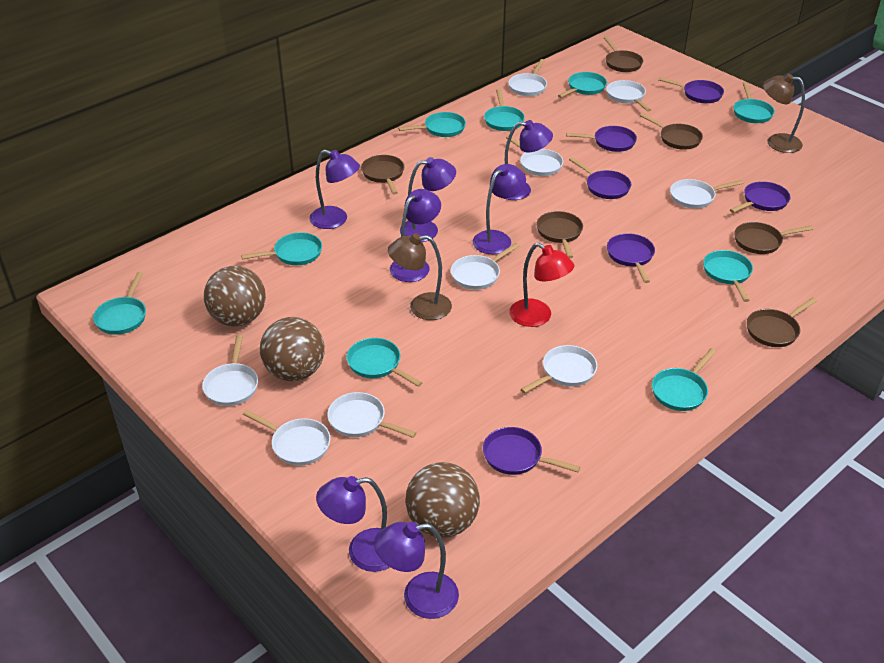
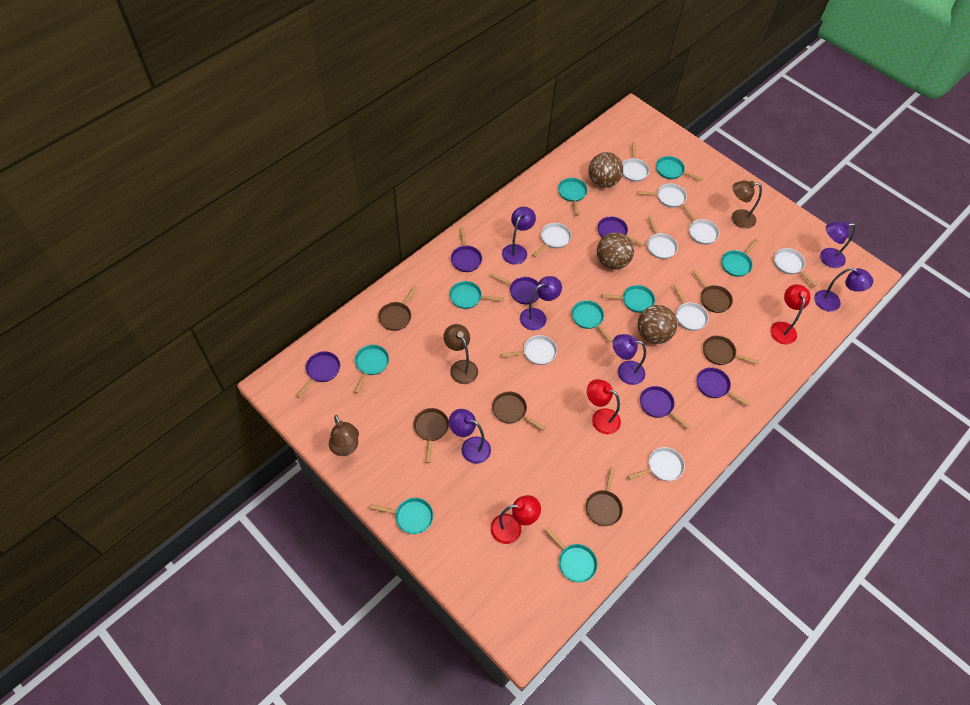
brown lamp: 2 -> 3
purple lamp: 7 -> 6
red lamp: 1 -> 3

